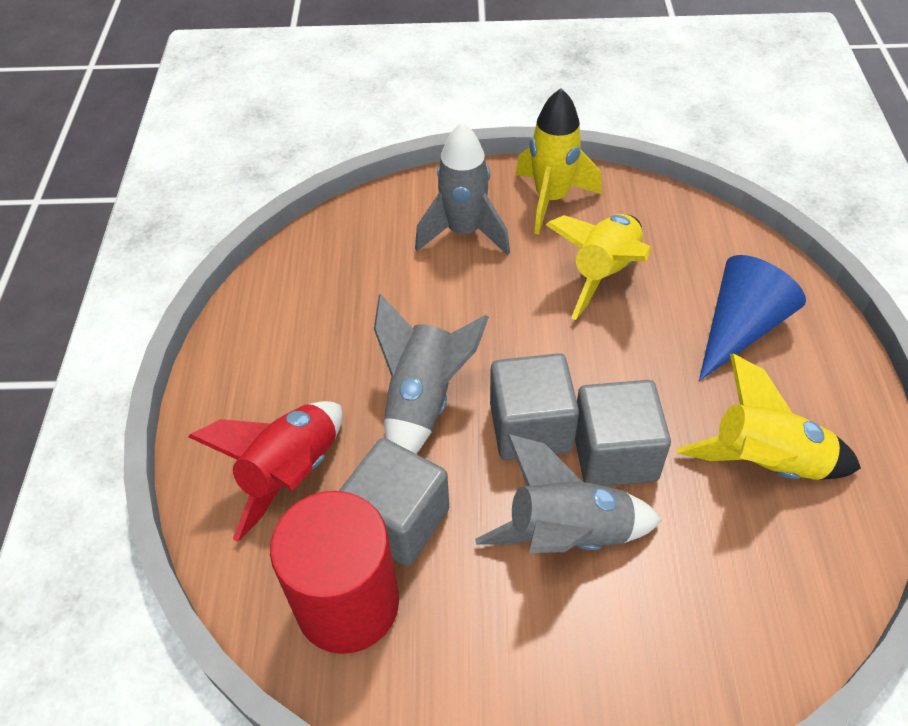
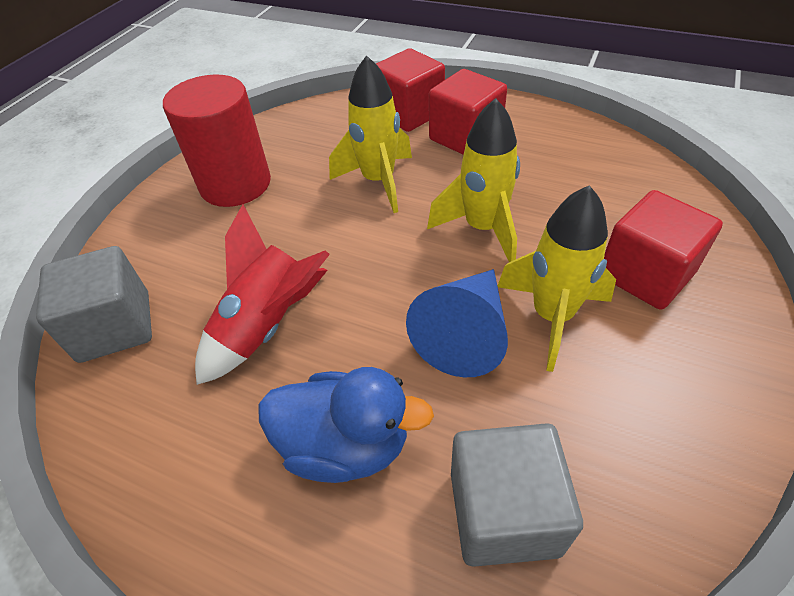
blue duck: 0 -> 1
grey cube: 3 -> 2
grey rocket: 3 -> 0
red cube: 0 -> 3

